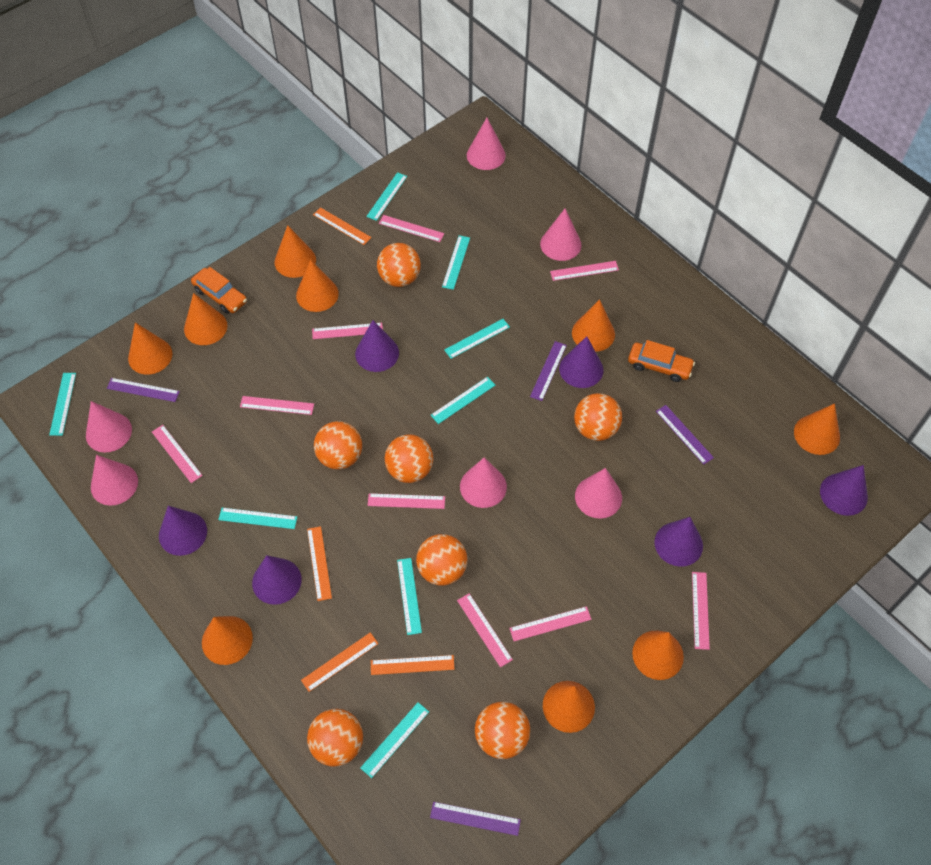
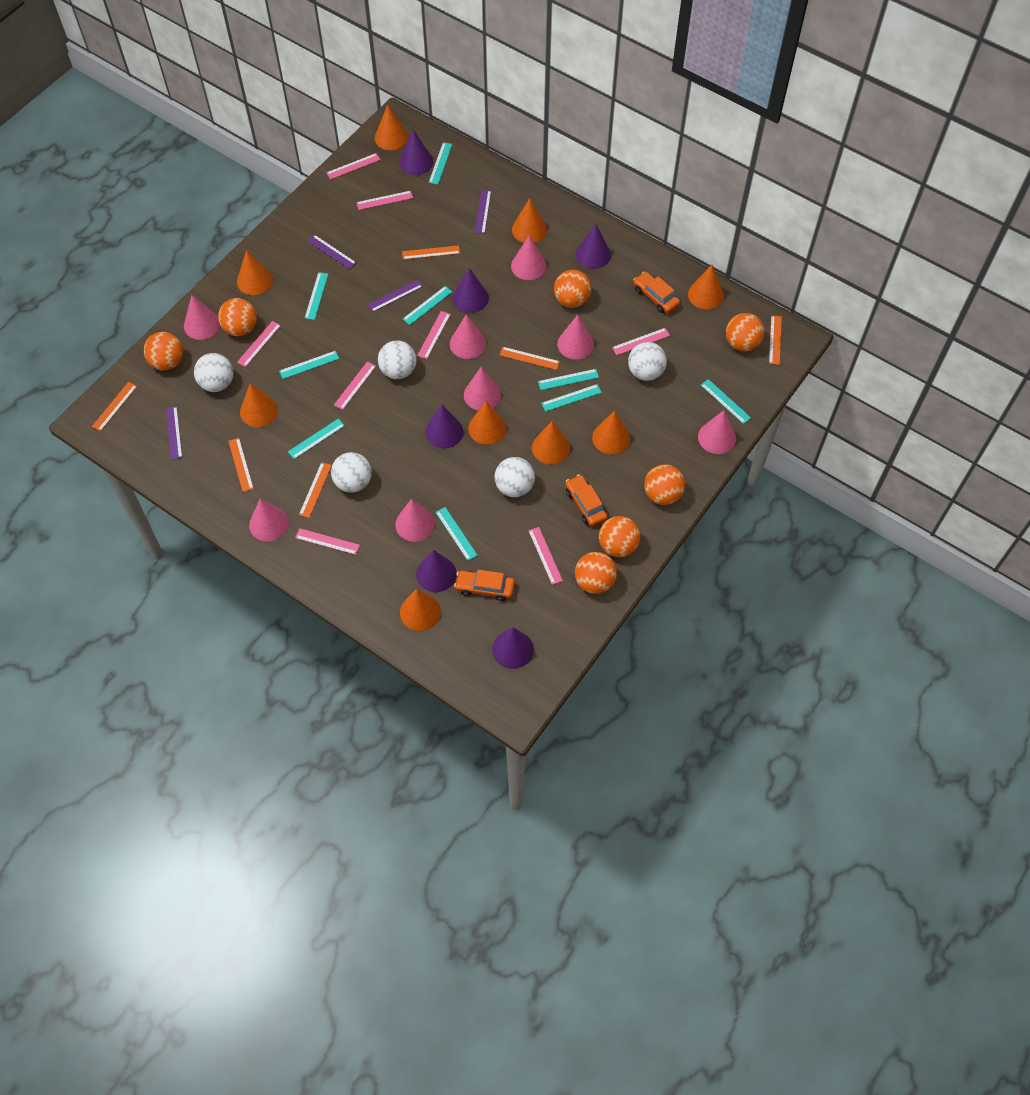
orange car: 2 -> 3
orange ruler: 4 -> 6
pink cone: 6 -> 8
pink ruler: 9 -> 8
turquoise ruler: 8 -> 9
white ball: 0 -> 5

